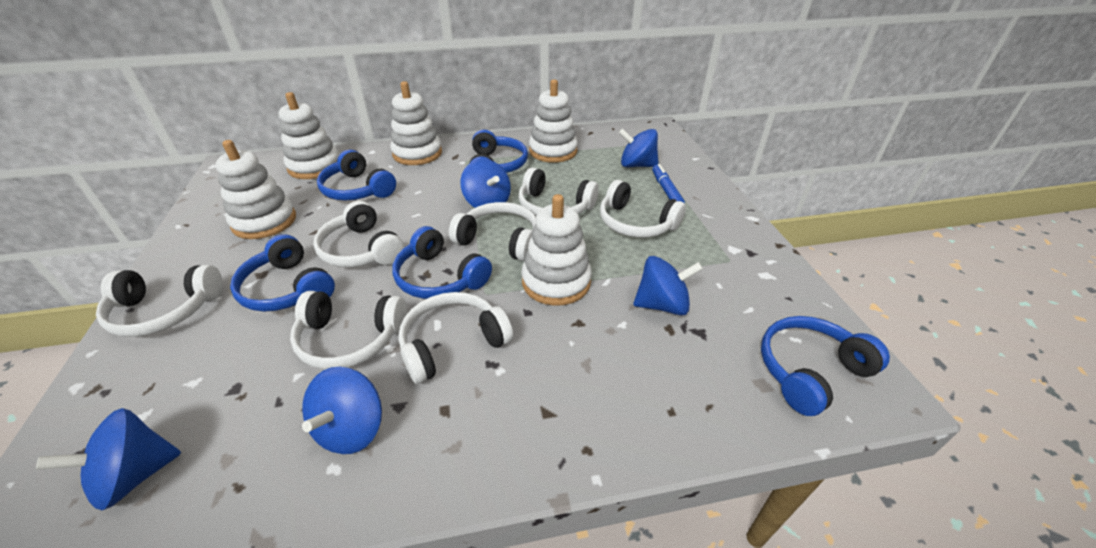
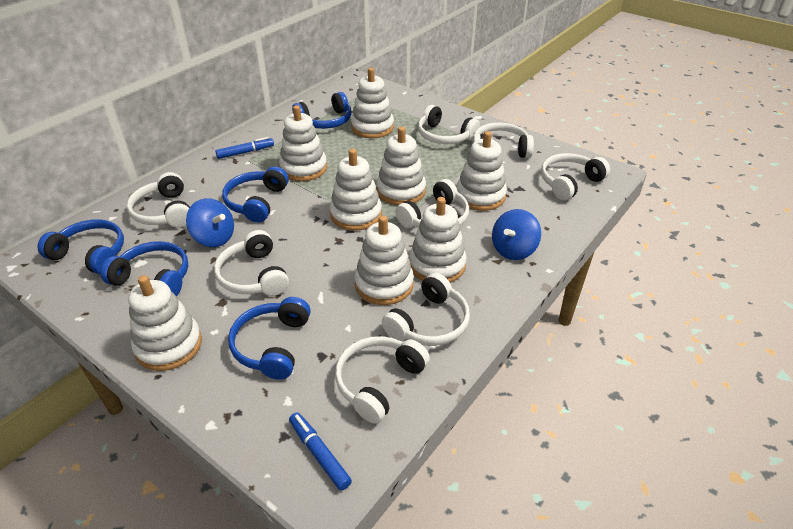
blue marker: 1 -> 2
blue spinning top: 5 -> 2
white headphones: 7 -> 8
white stacking toy: 5 -> 8

